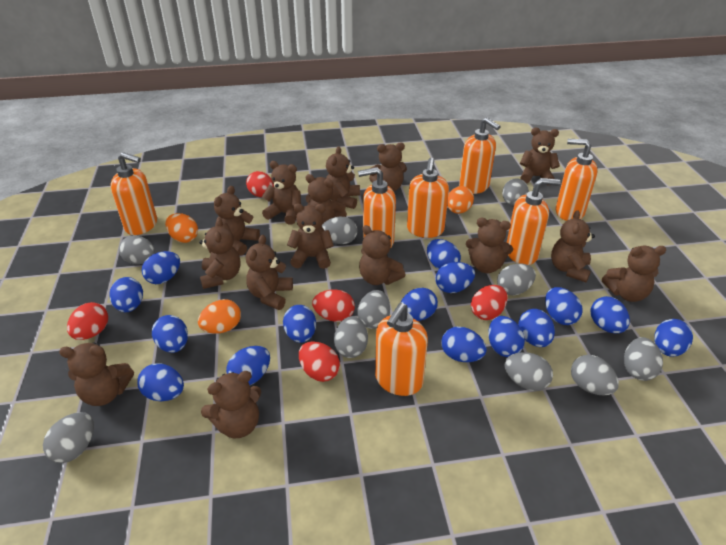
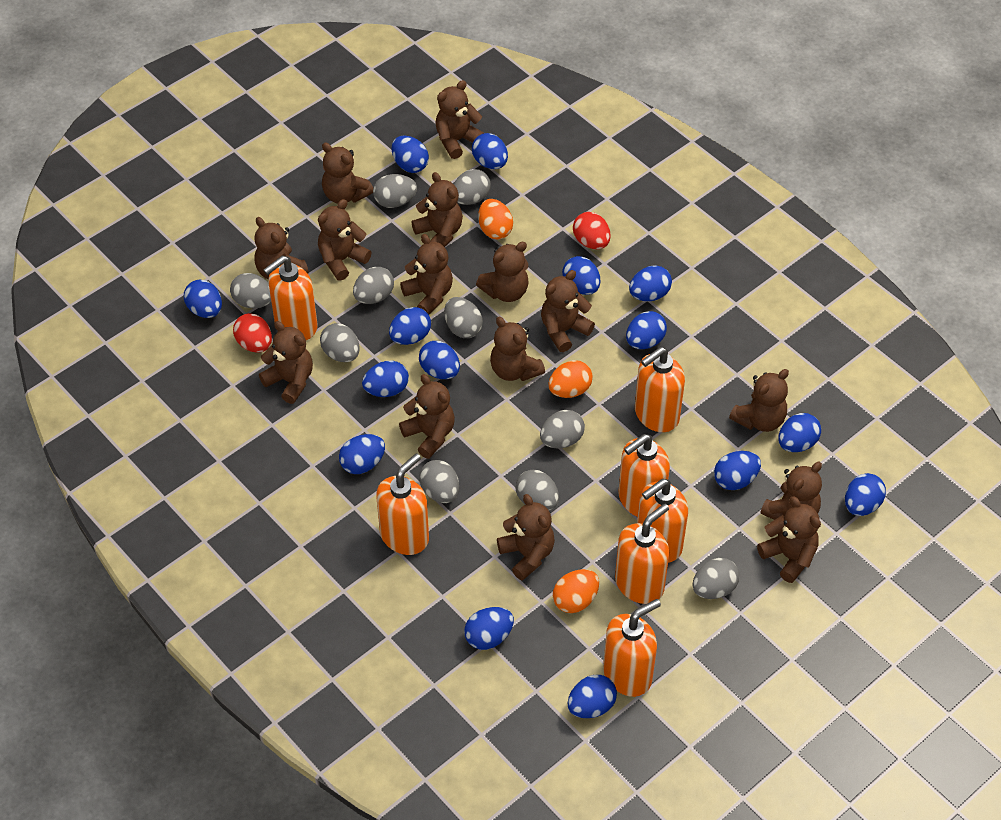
red egg: 5 -> 2

